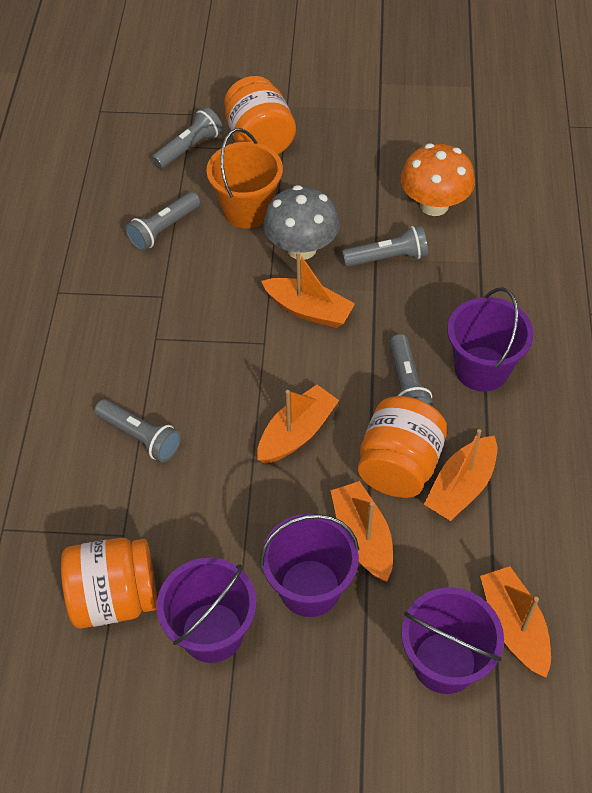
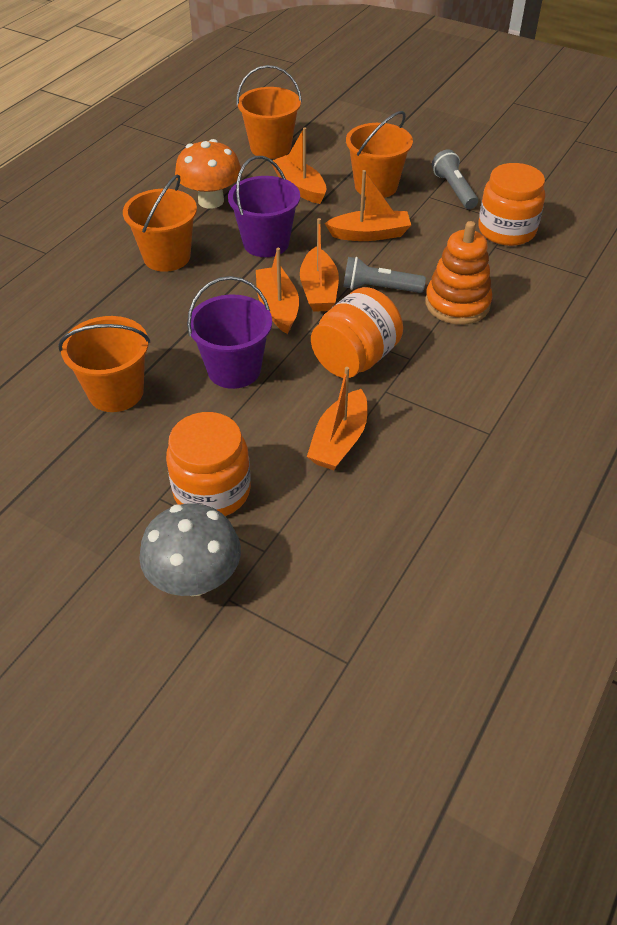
grey flashlight: 5 -> 2
orange bucket: 1 -> 4
orange stacking toy: 0 -> 1
purple bucket: 4 -> 2

